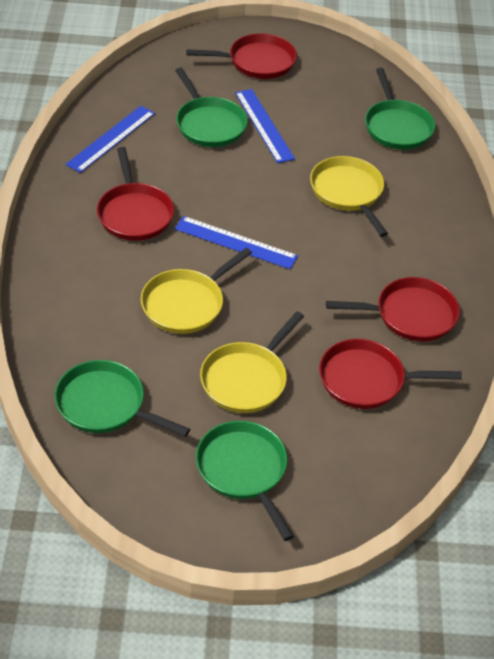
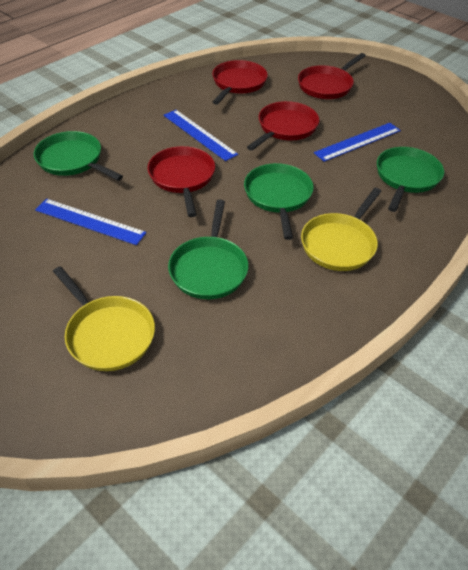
yellow pan: 3 -> 2

